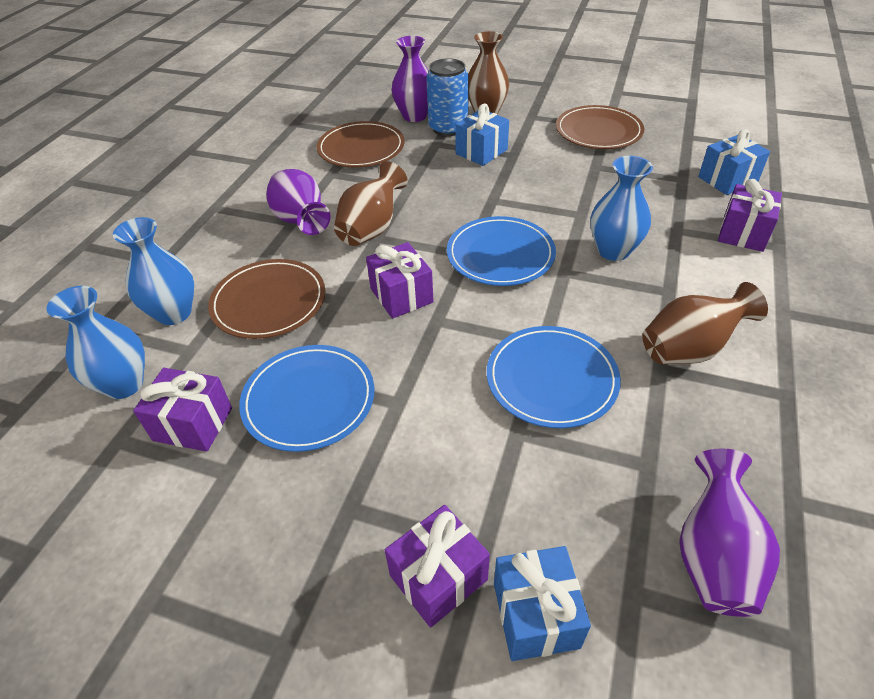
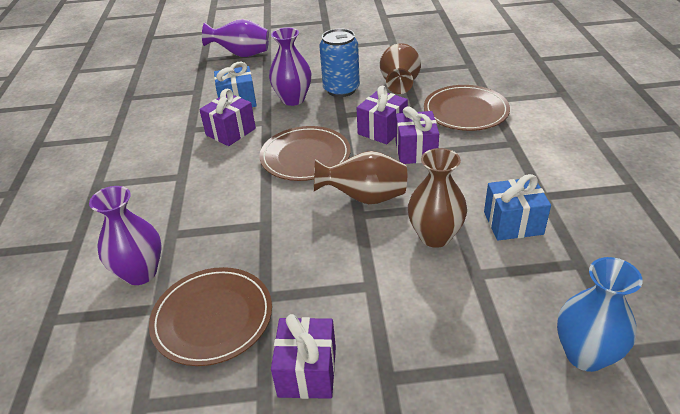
blue gift: 3 -> 2
blue plate: 3 -> 0
blue vase: 3 -> 1

